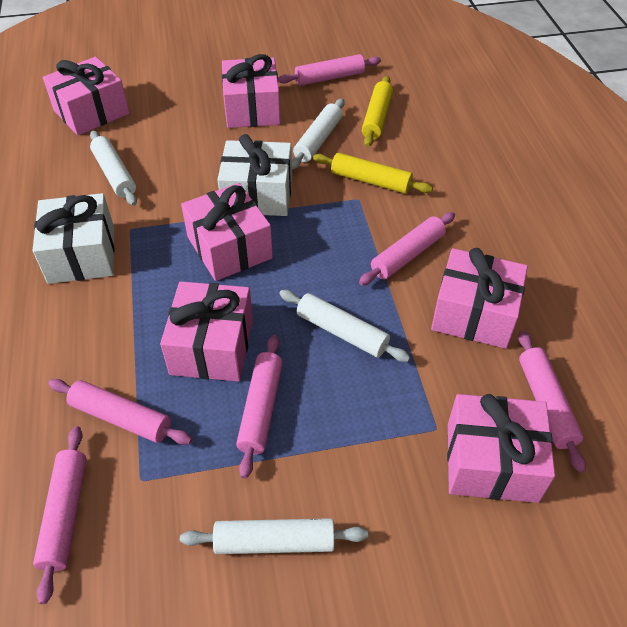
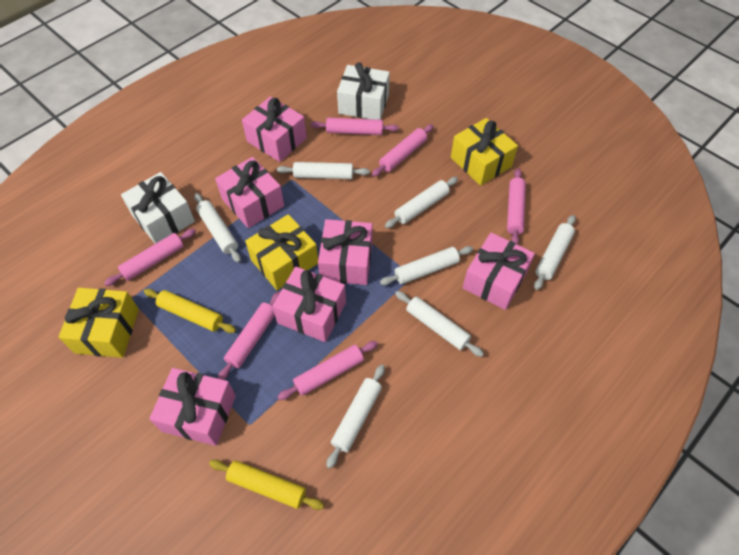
white rolling pin: 4 -> 7
yellow gift: 0 -> 3

